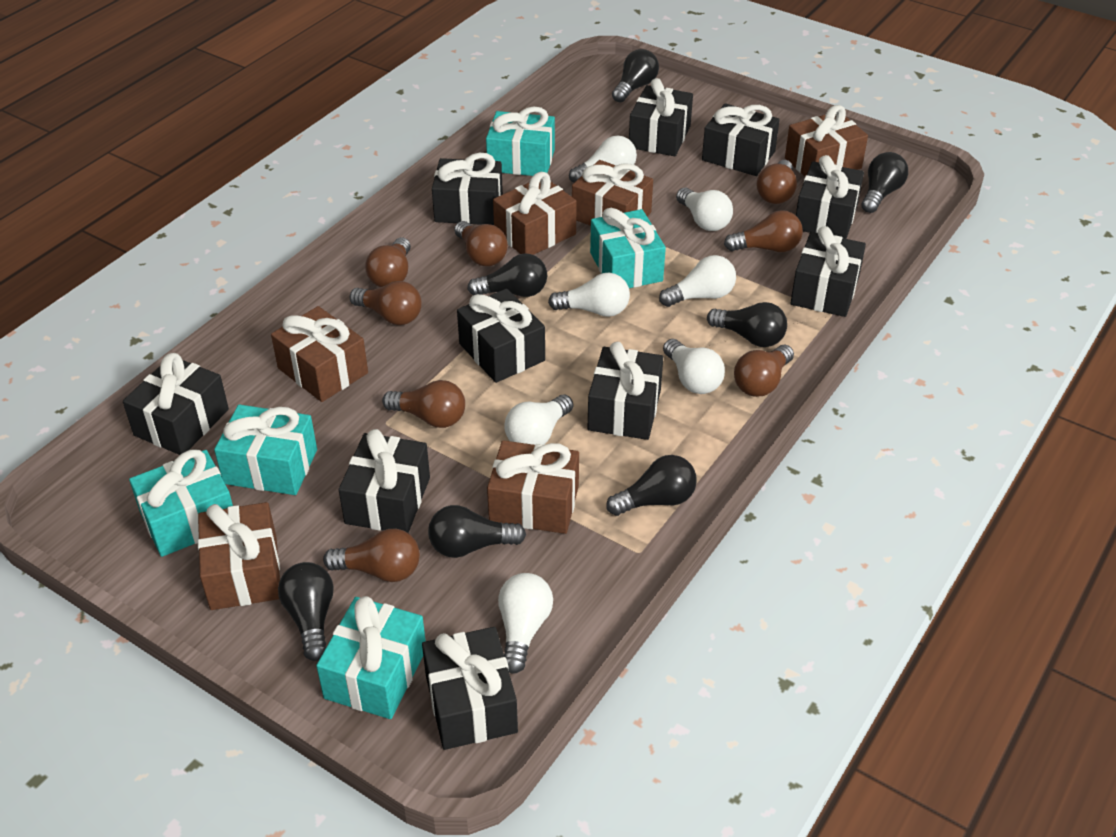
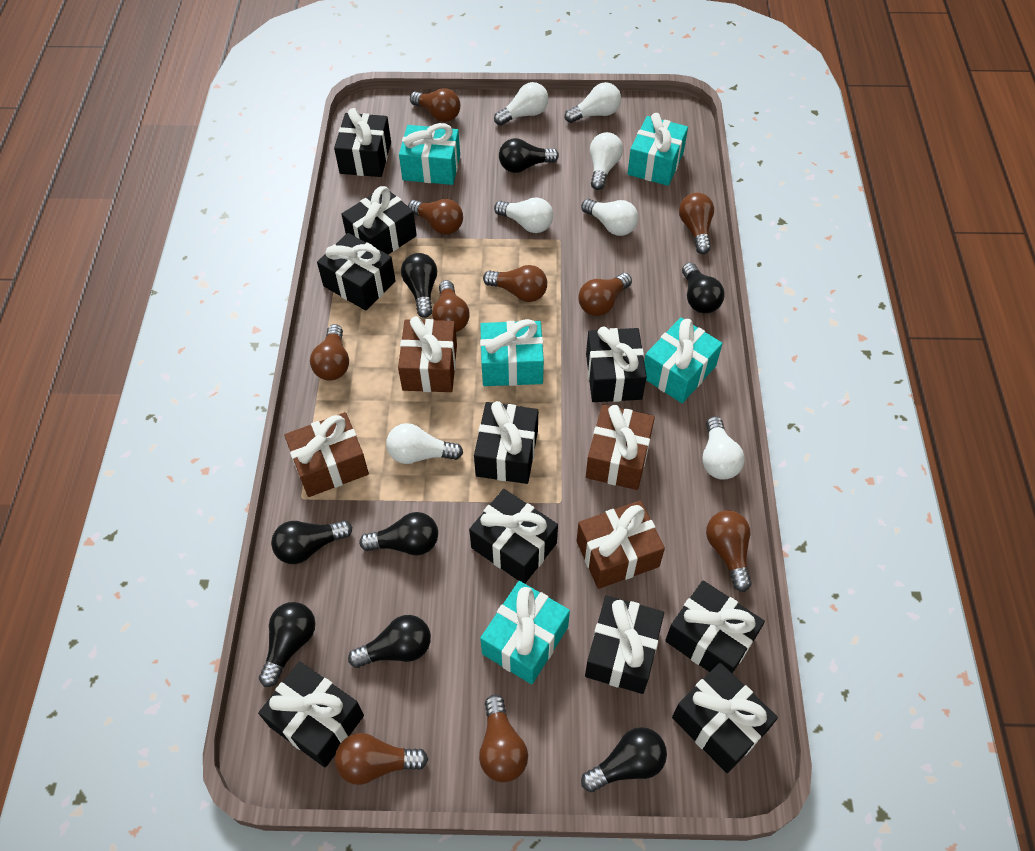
black light bulb: 7 -> 8
brown gift: 6 -> 4
brown light bulb: 8 -> 10

